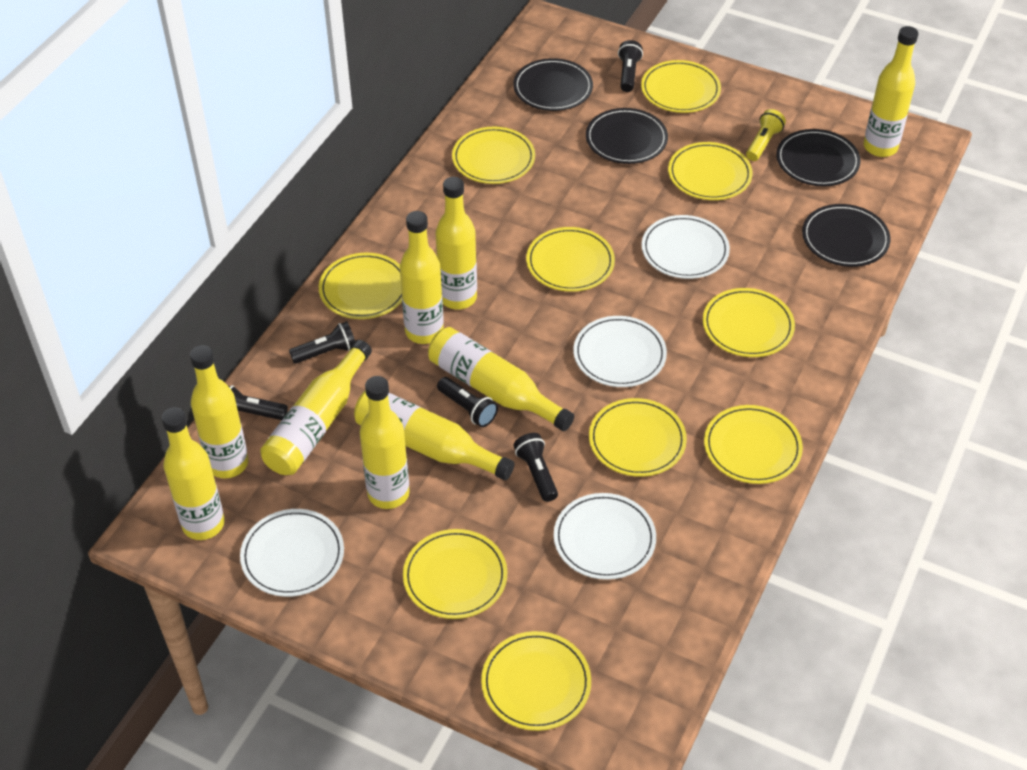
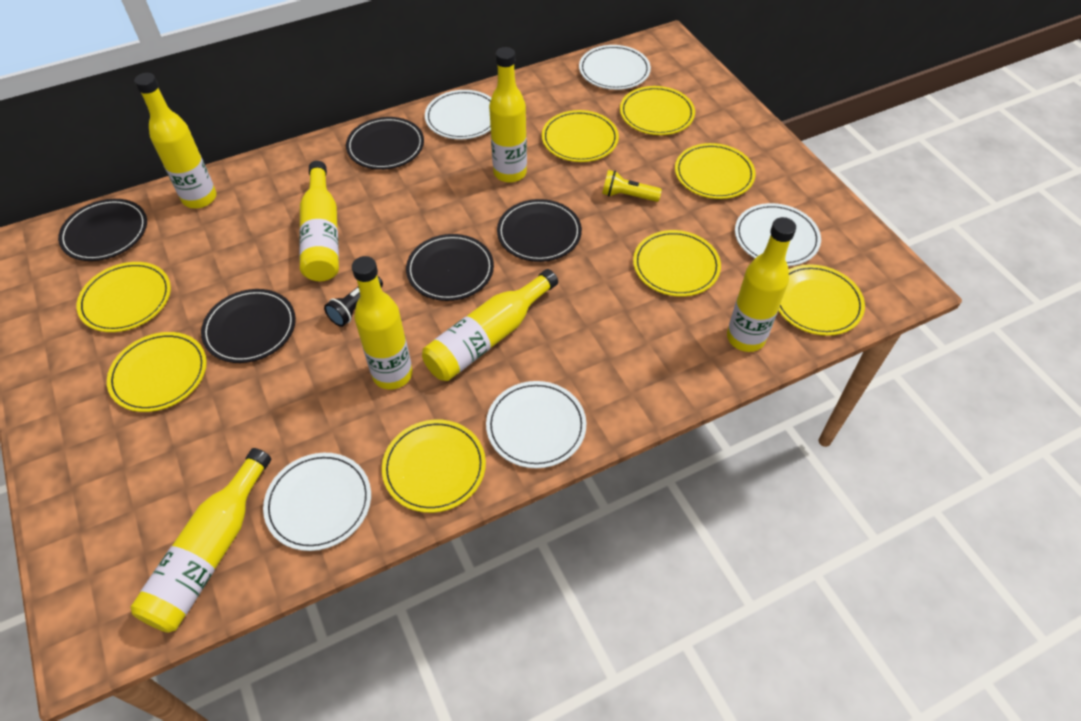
black flashlight: 5 -> 1
black plate: 4 -> 5
white plate: 4 -> 5
yellow bottle: 9 -> 7
yellow plate: 10 -> 8

